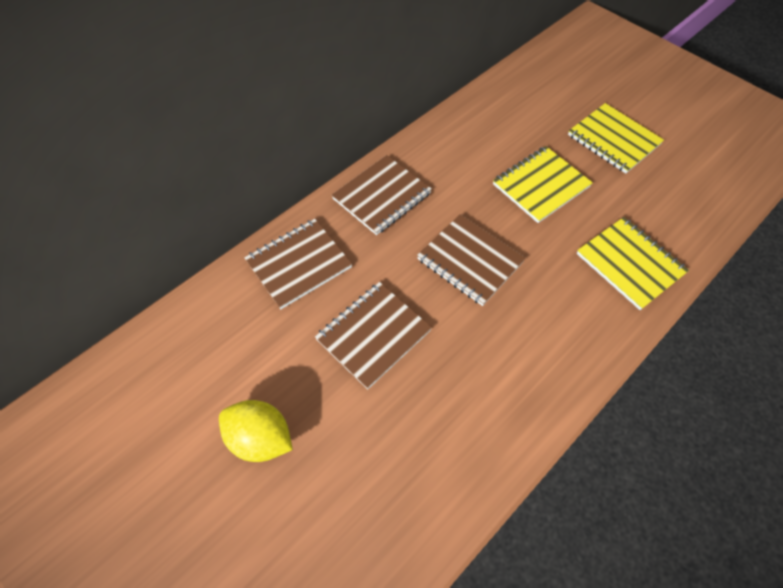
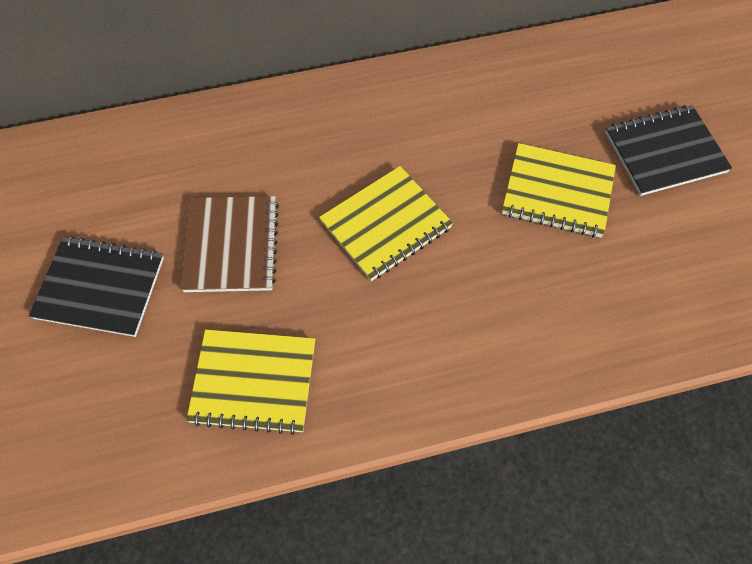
black notebook: 0 -> 2
brown notebook: 4 -> 1
yellow lemon: 1 -> 0

